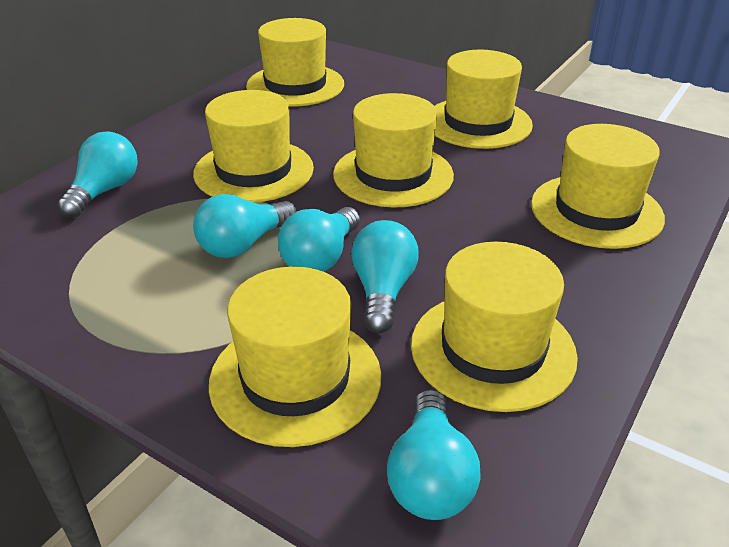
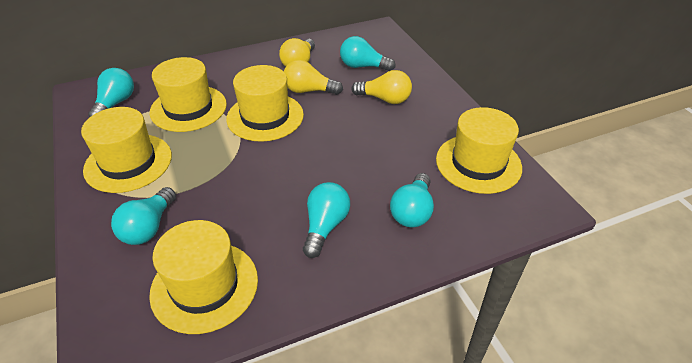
yellow hat: 7 -> 5
yellow light bulb: 0 -> 3

